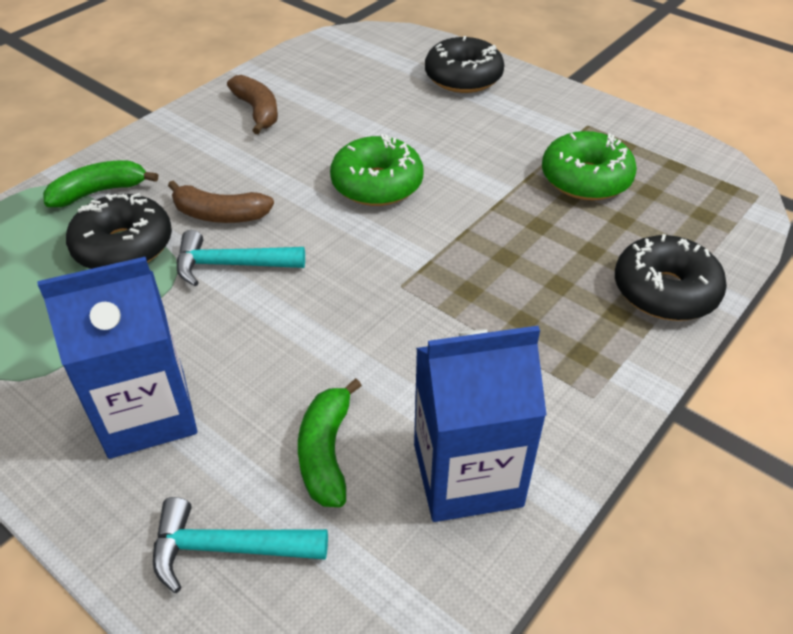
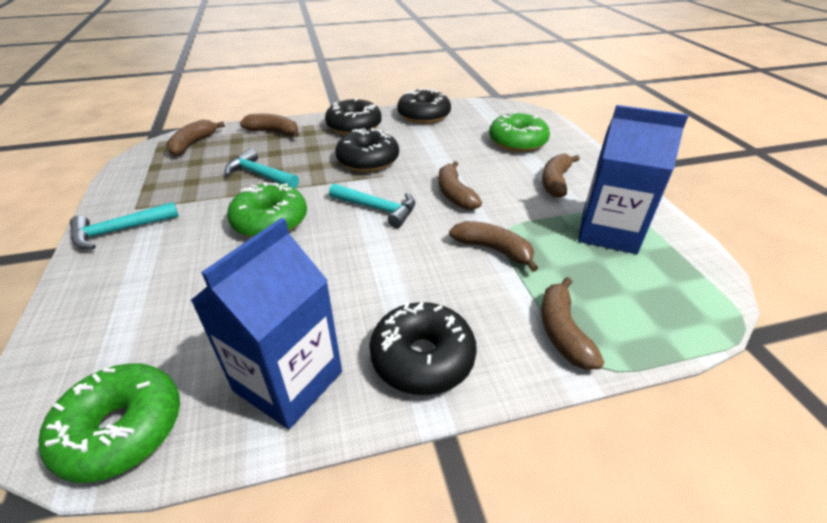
black donut: 3 -> 4
brown banana: 2 -> 6
green banana: 2 -> 0
green donut: 2 -> 3
turquoise hammer: 2 -> 3

